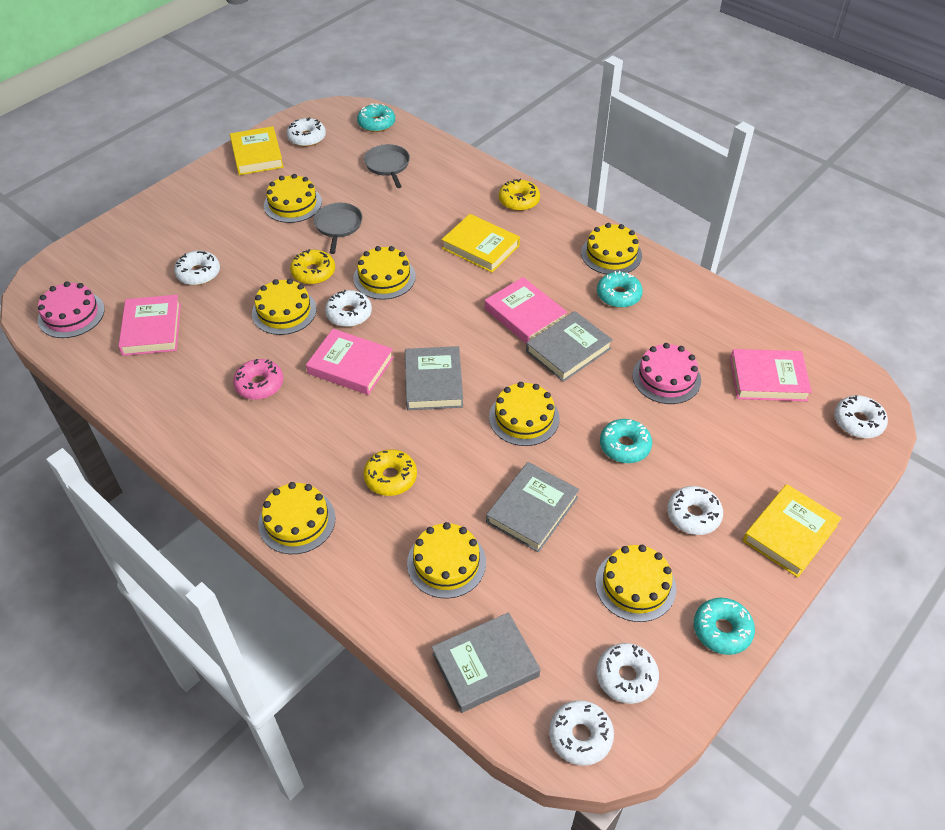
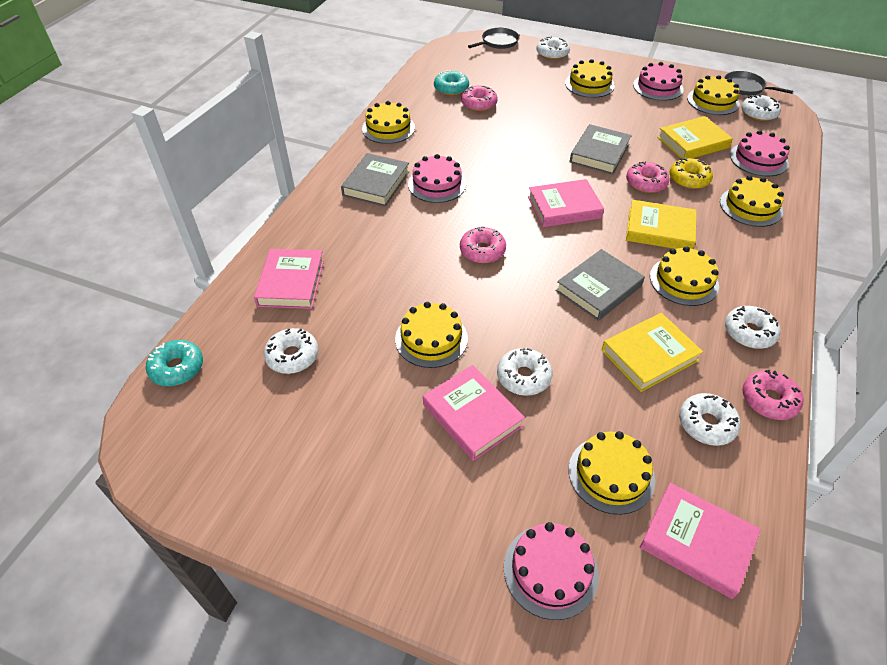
grey book: 4 -> 3
pink cake: 2 -> 4
pink donut: 1 -> 4
turquoise donut: 4 -> 2
white donut: 7 -> 6
yellow cake: 8 -> 7
yellow donut: 3 -> 1

